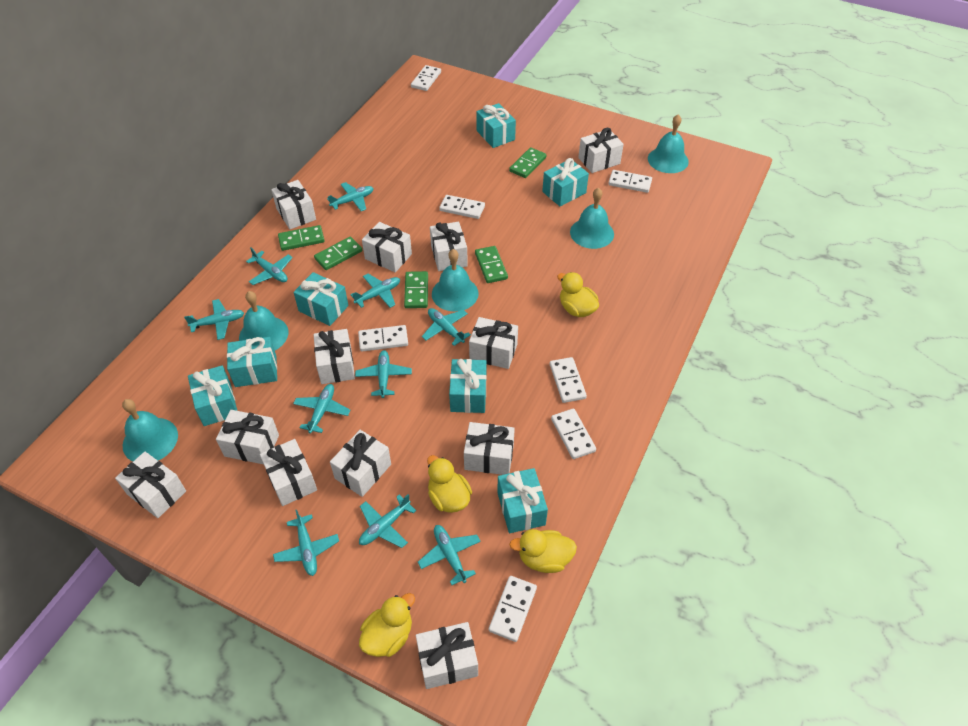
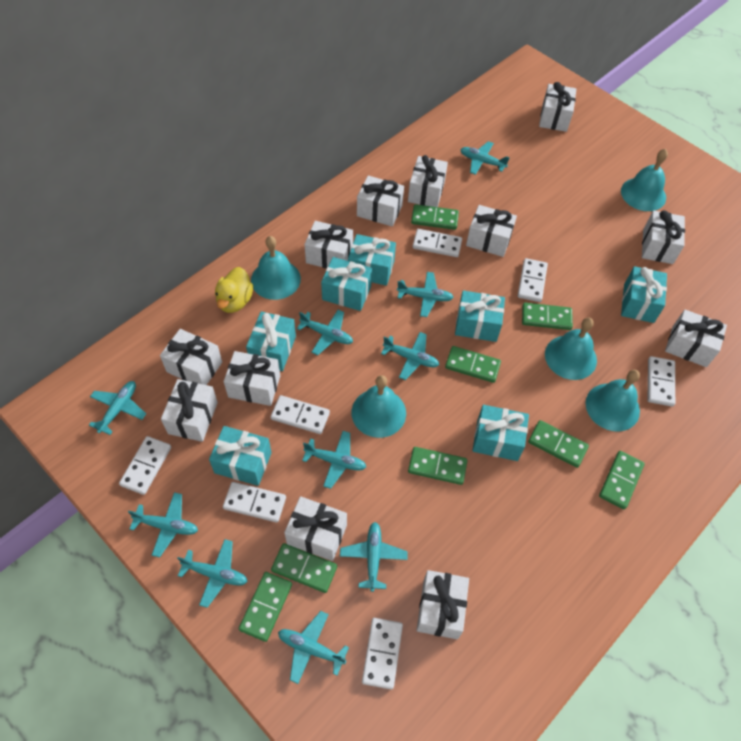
green domino: 5 -> 8
yellow duck: 4 -> 1

